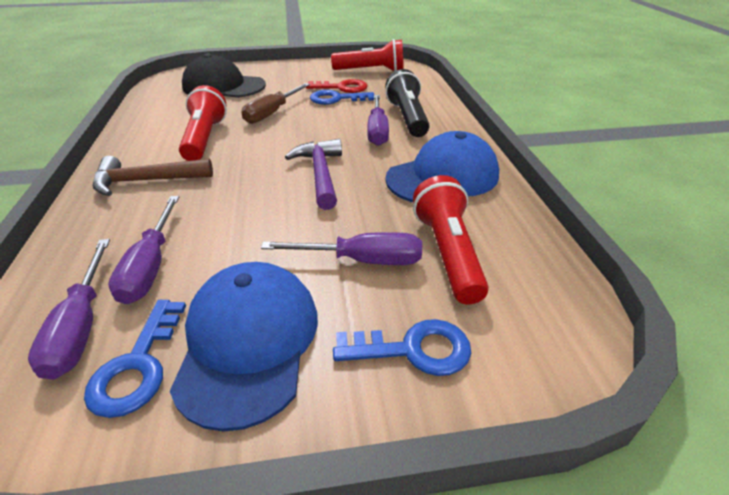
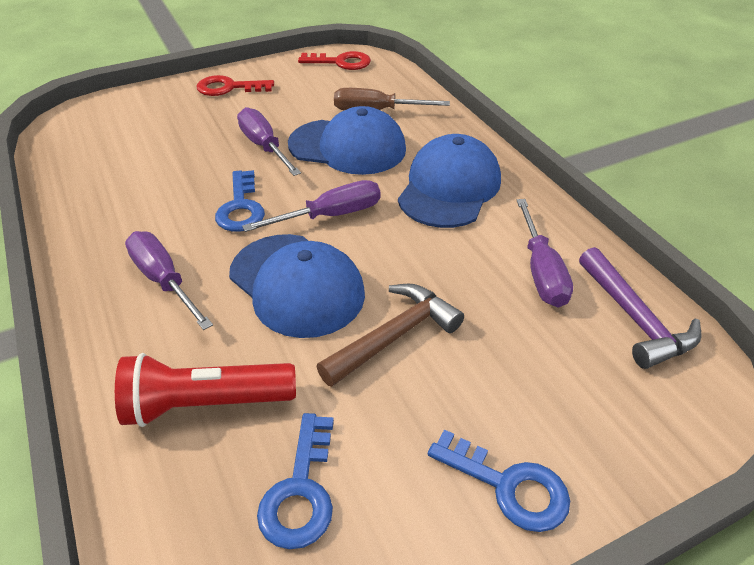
black cap: 1 -> 0
black flashlight: 1 -> 0
blue cap: 2 -> 3
red flashlight: 3 -> 1
red key: 1 -> 2

